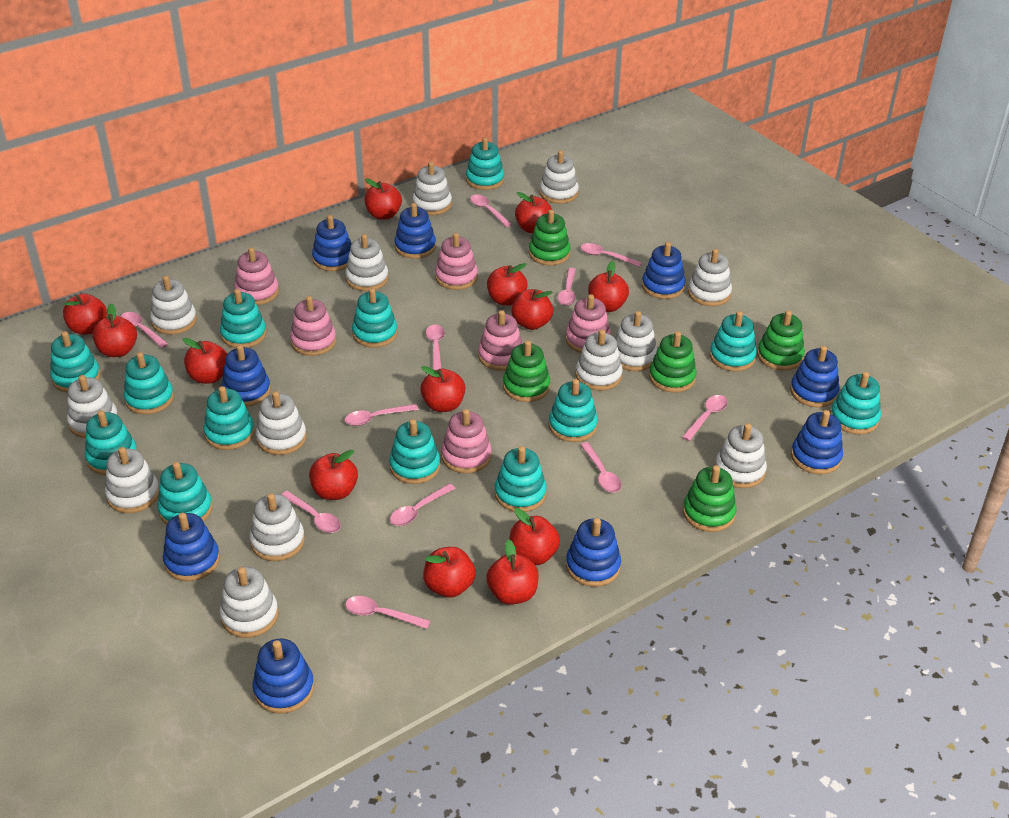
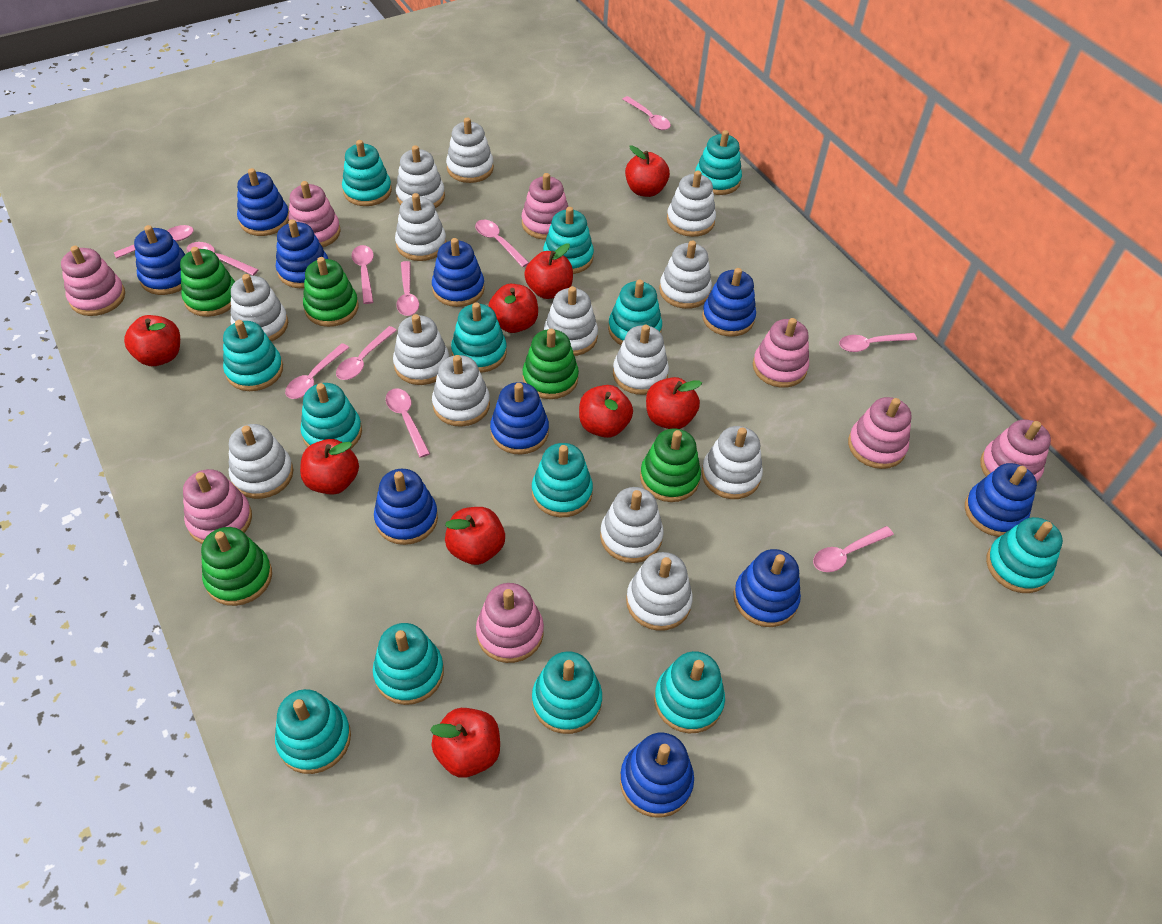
blue stacking toy: 9 -> 10
pink stacking toy: 6 -> 8
red apple: 13 -> 9
white stacking toy: 13 -> 14

